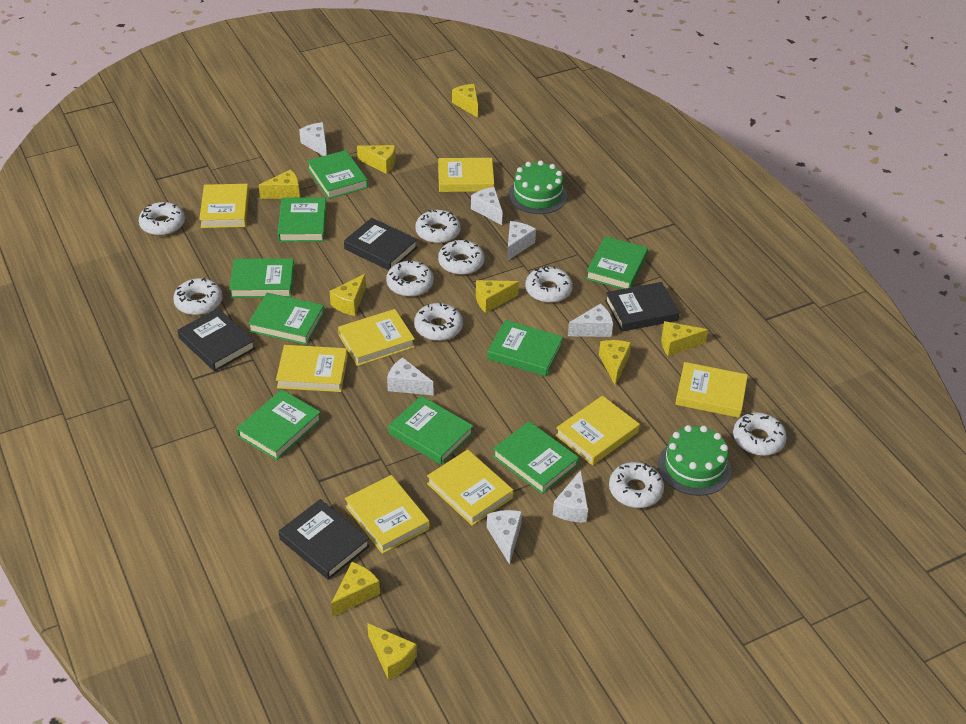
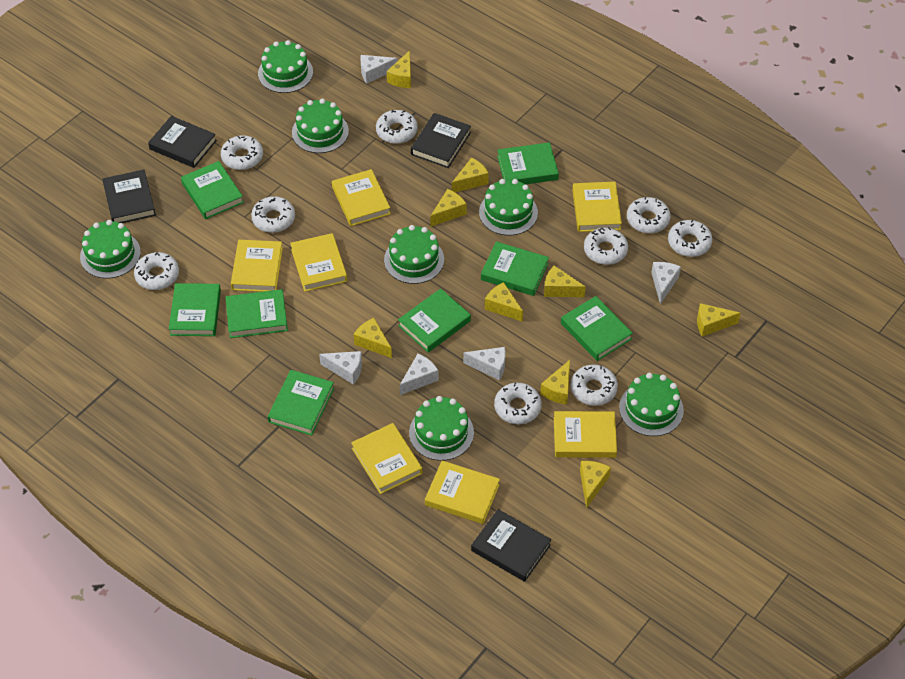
green book: 9 -> 8
green cake: 2 -> 7
white cheese: 7 -> 5
yellow book: 8 -> 7

